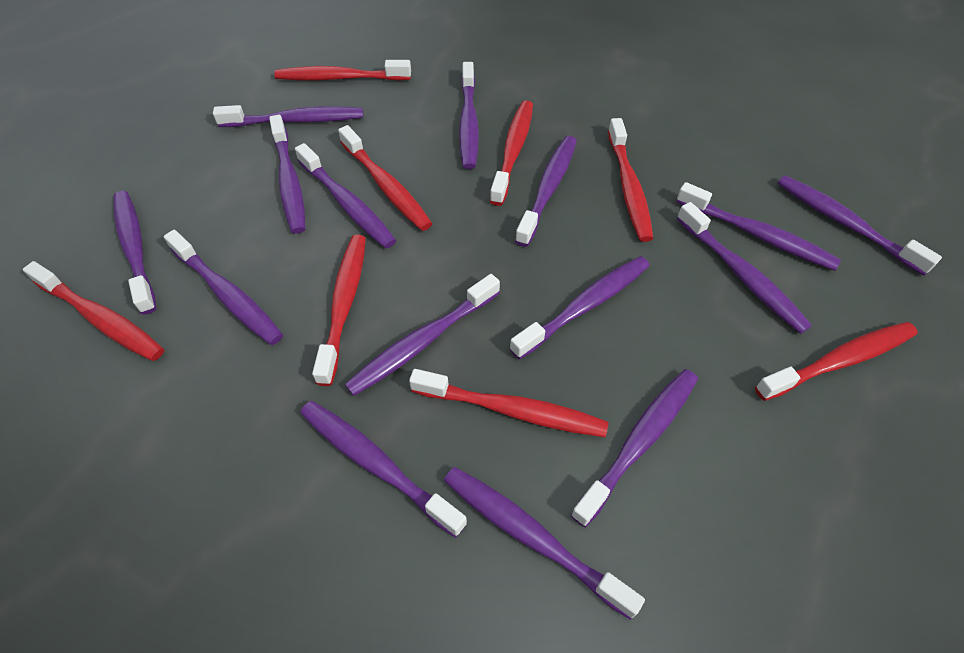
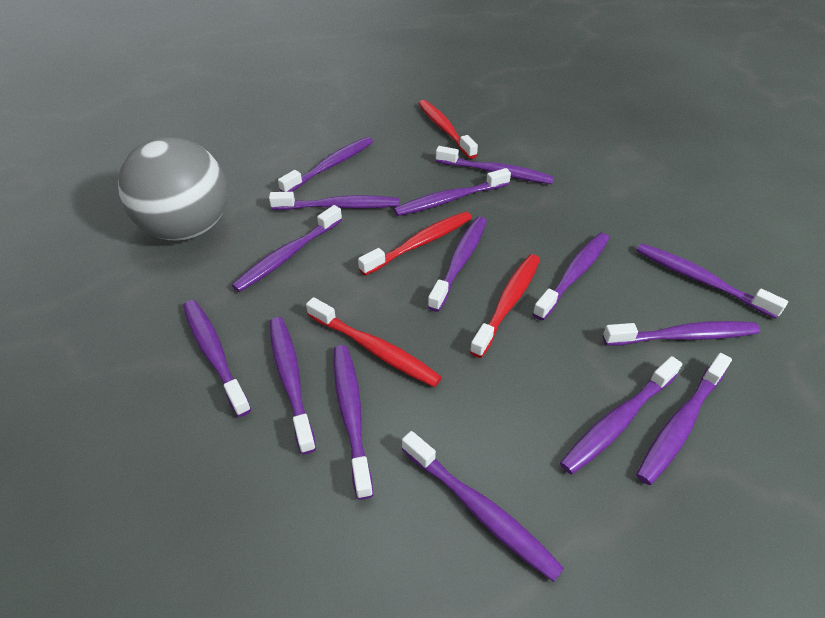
grey ball: 0 -> 1
red toothbrush: 8 -> 4

